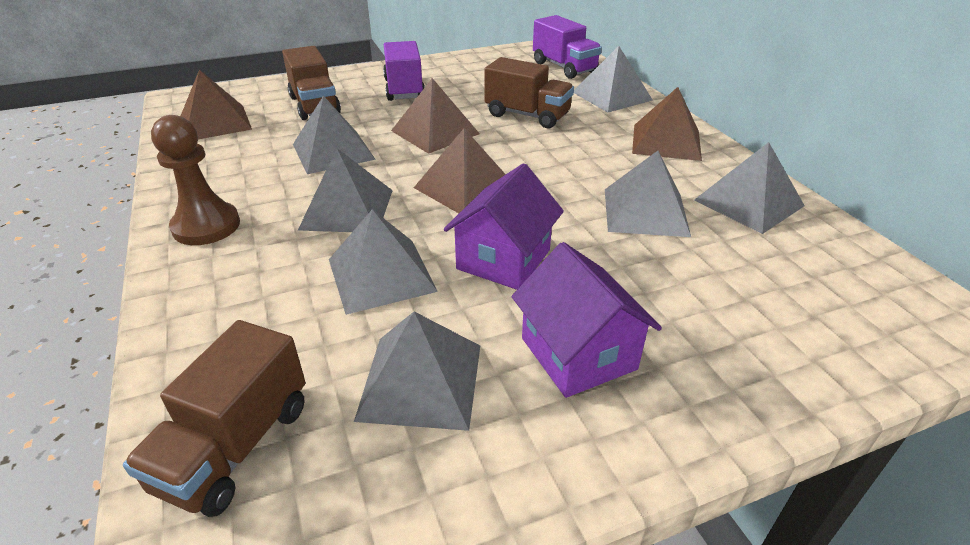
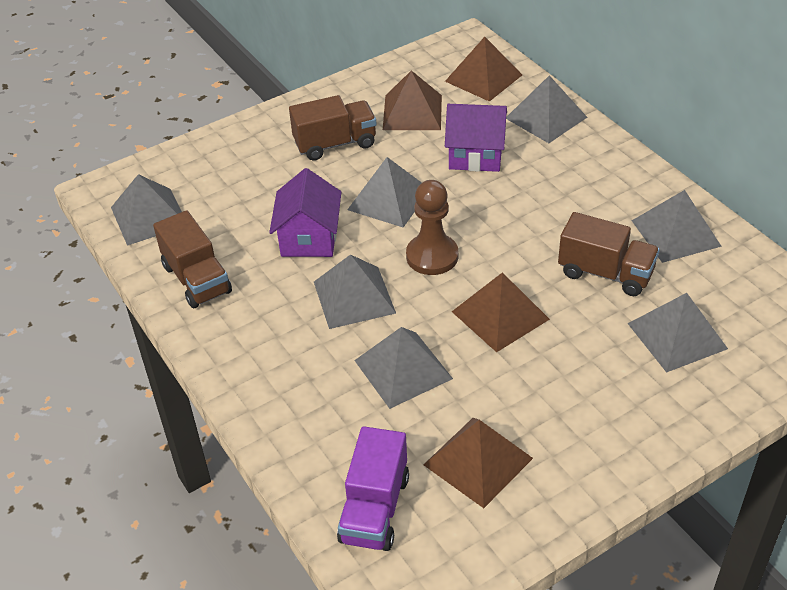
purple truck: 2 -> 1

